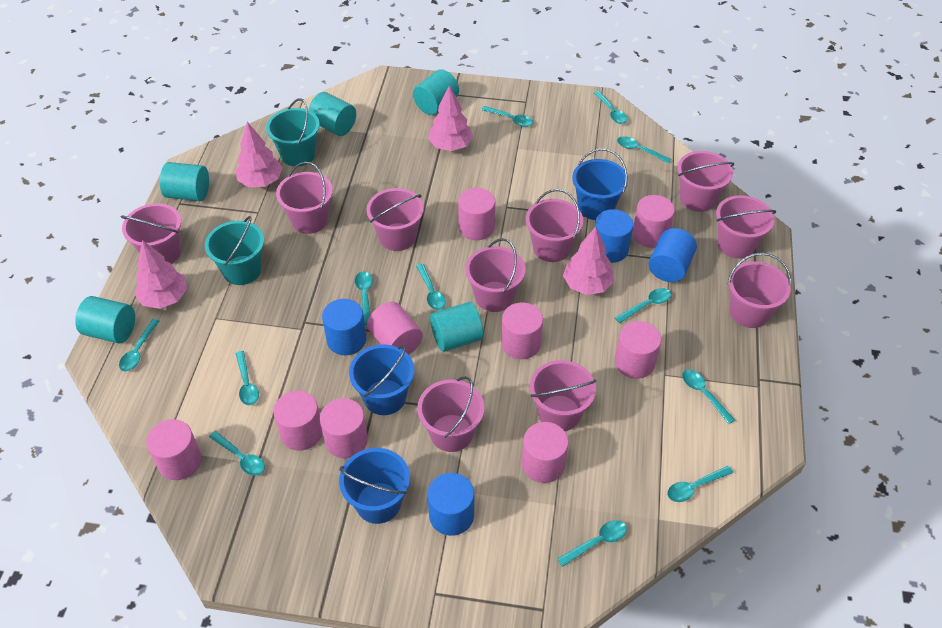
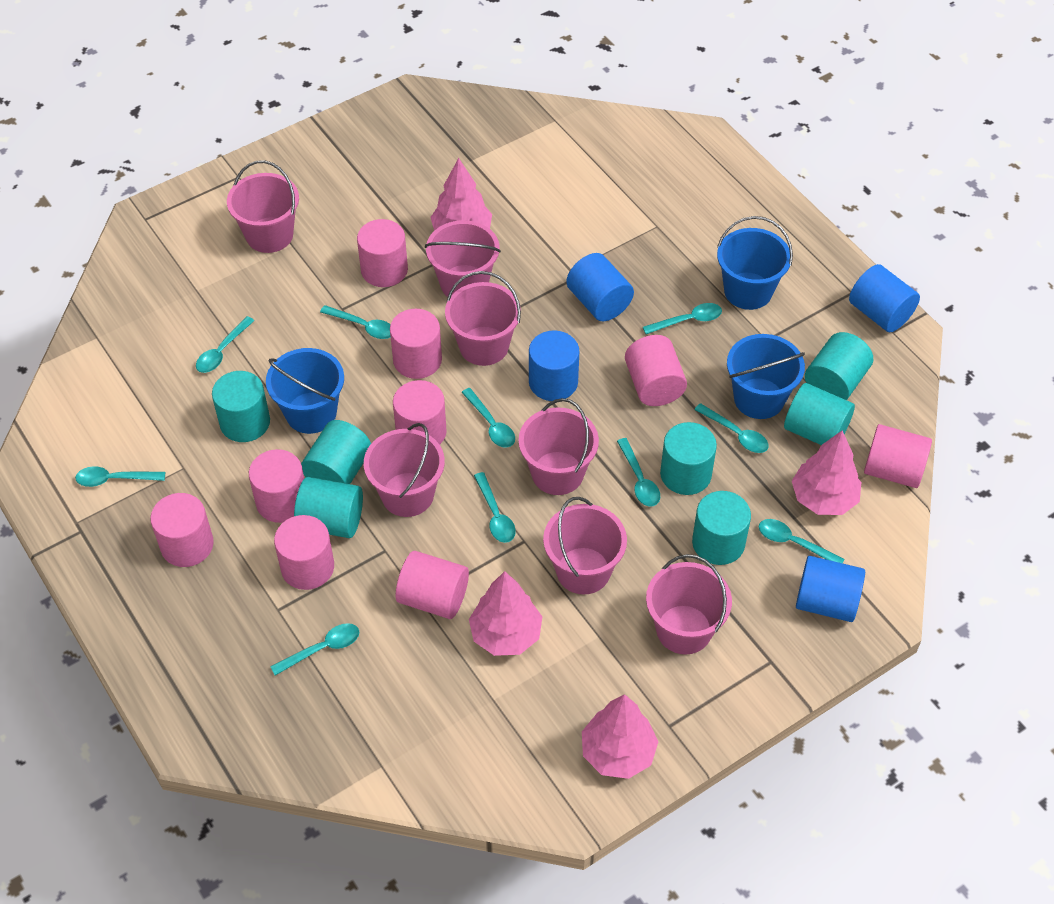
pink bucket: 10 -> 7
turquoise bucket: 2 -> 0
turquoise cylinder: 5 -> 7
turquoise spoon: 12 -> 10

